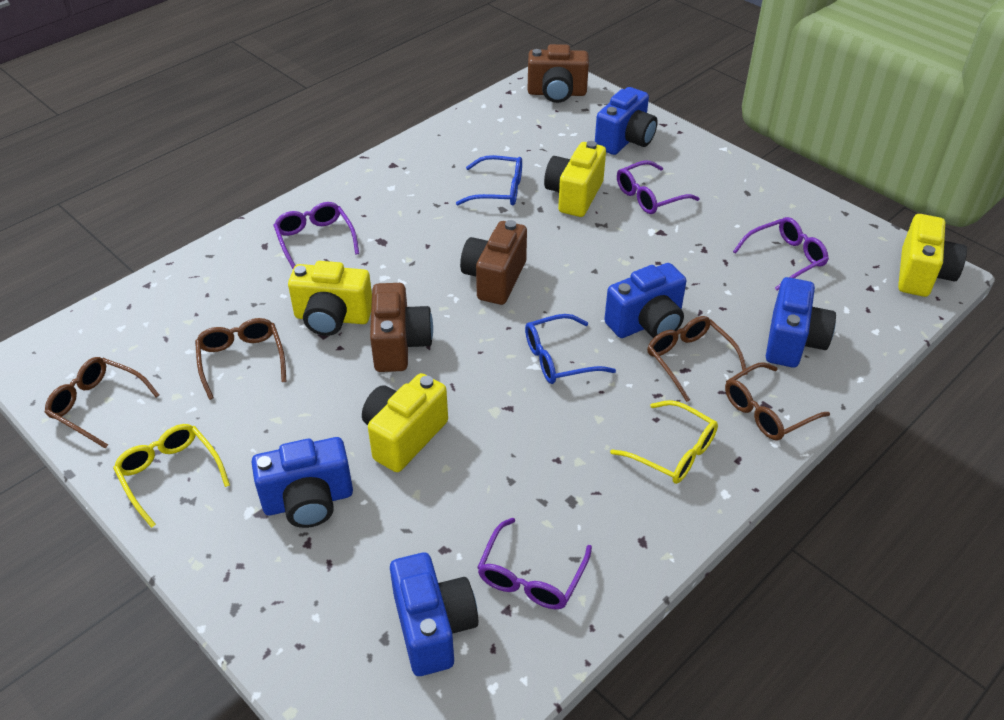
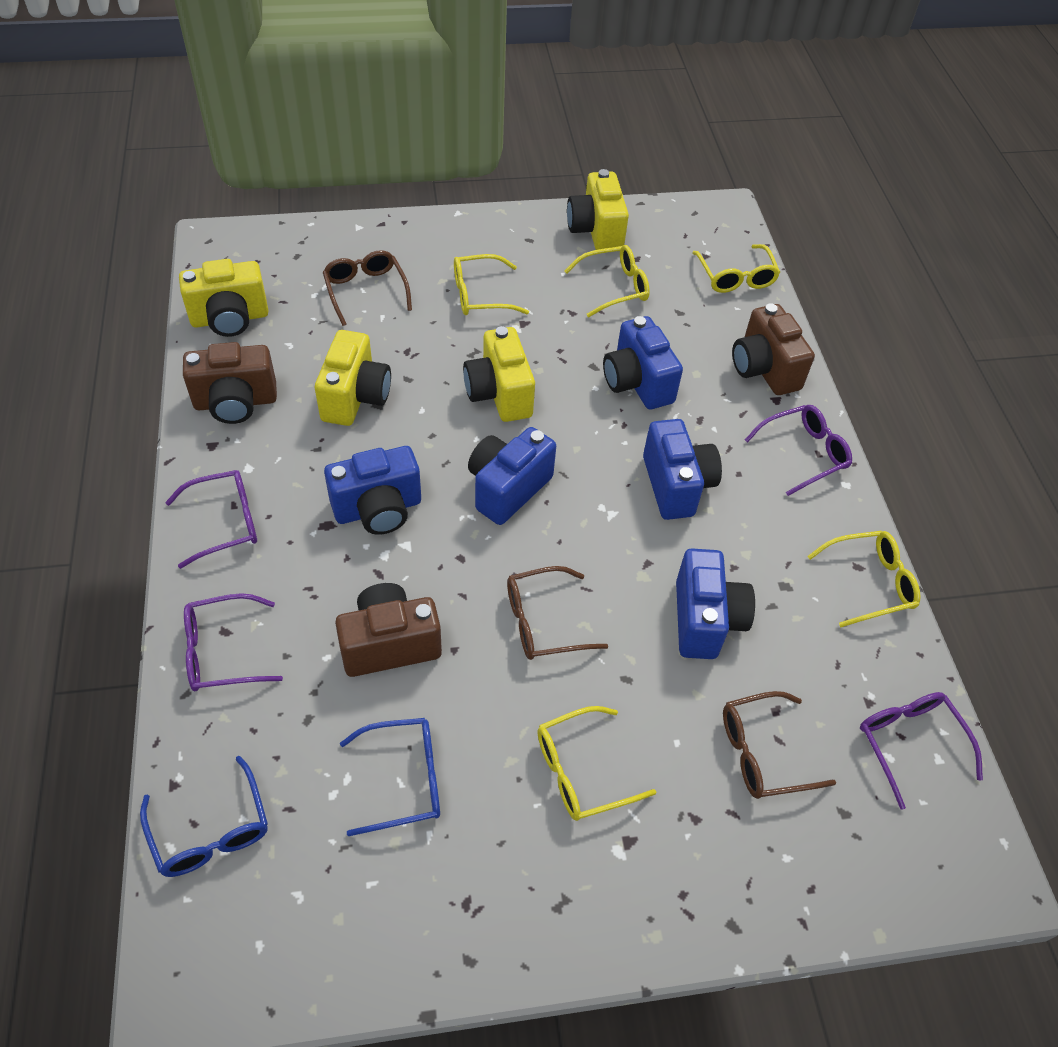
brown glasses: 4 -> 3
yellow glasses: 2 -> 5

